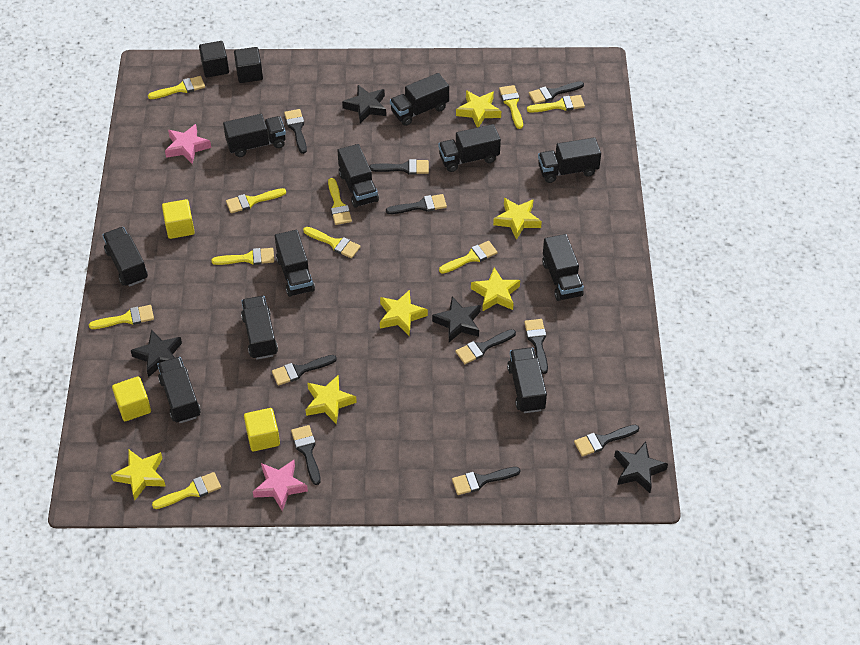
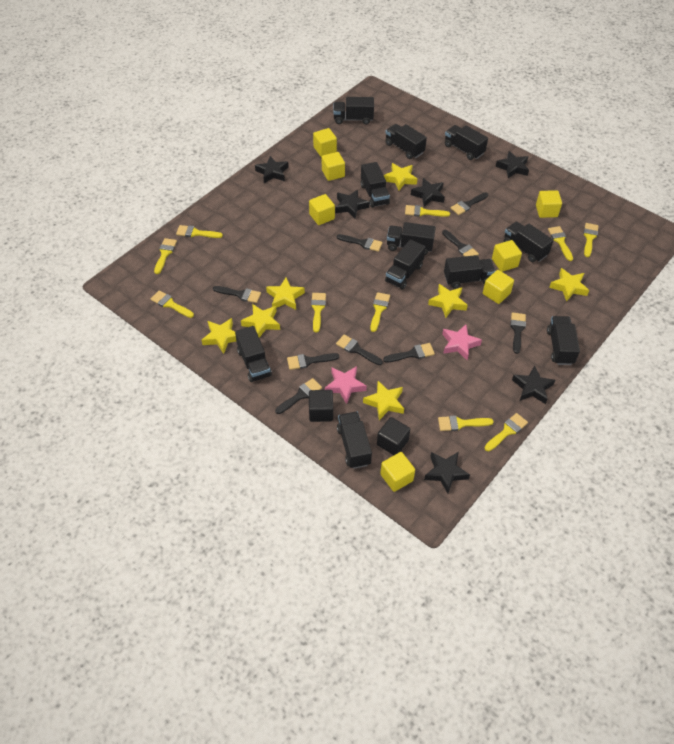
black brush: 10 -> 9
black star: 4 -> 6
yellow cube: 3 -> 7
yellow star: 6 -> 7

